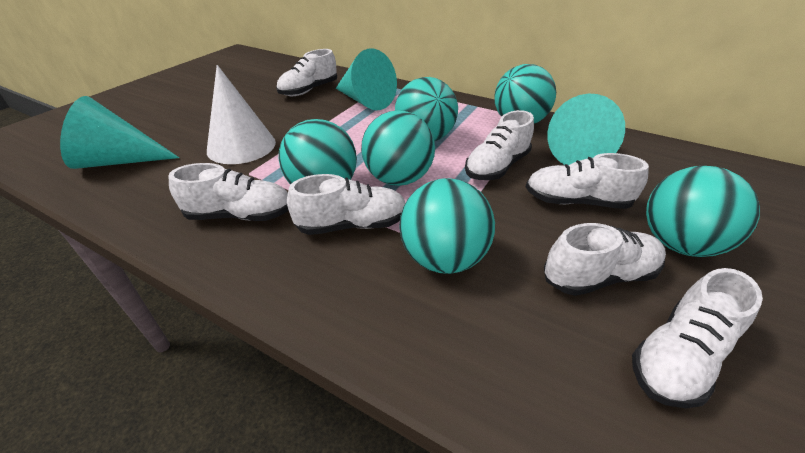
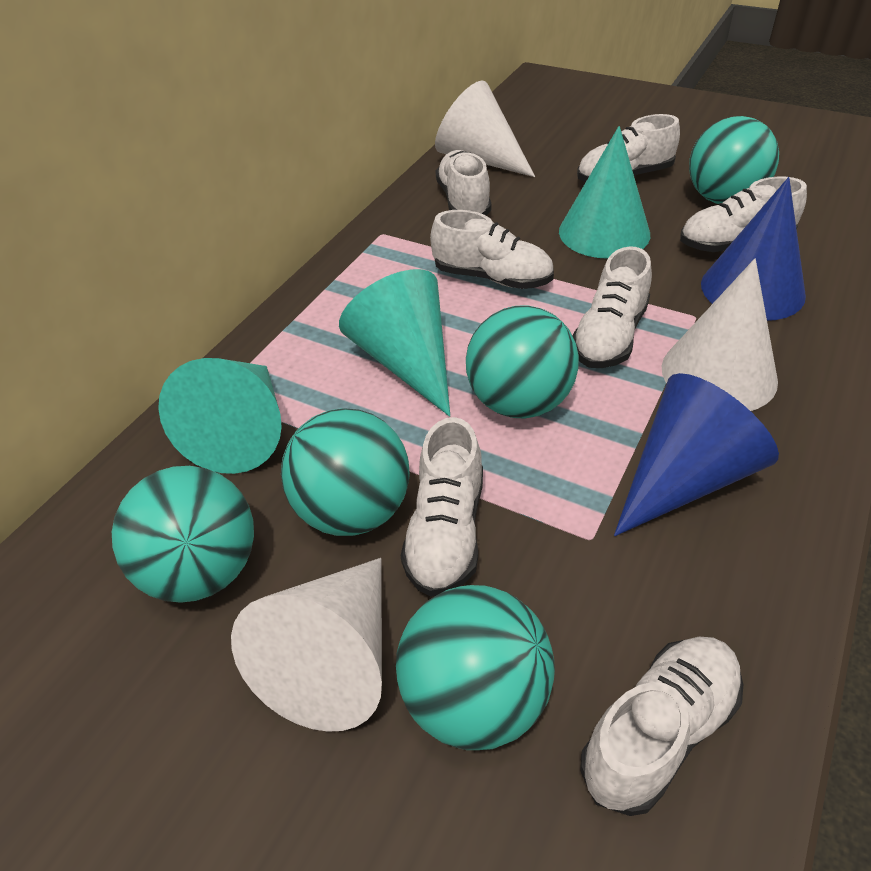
blue cone: 0 -> 2
turquoise ball: 6 -> 5
white cone: 1 -> 3

